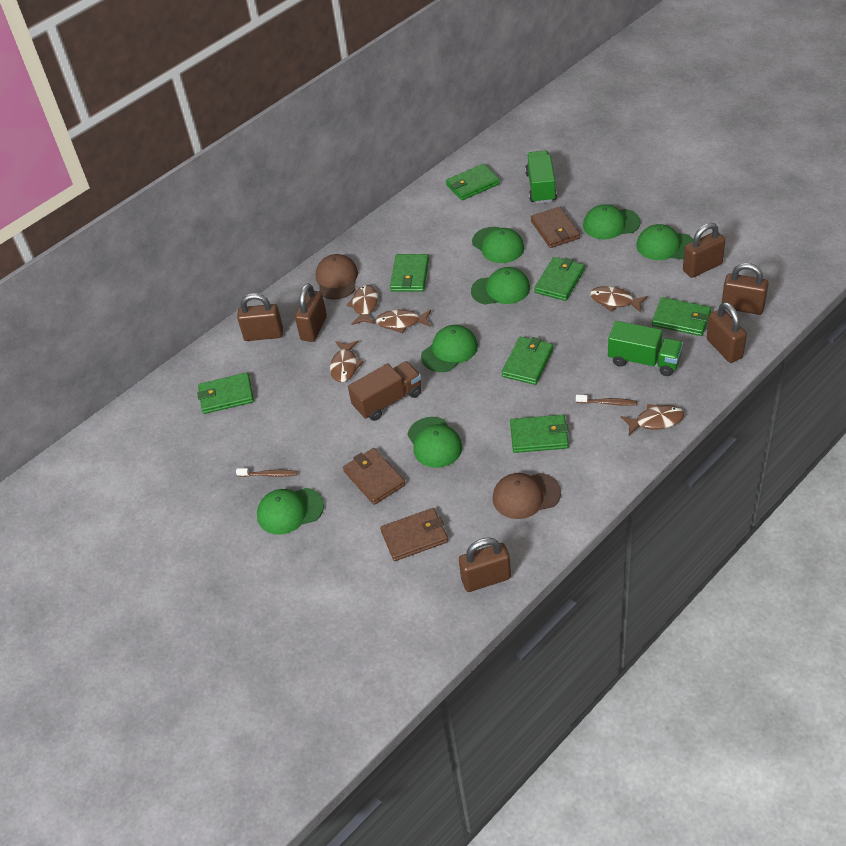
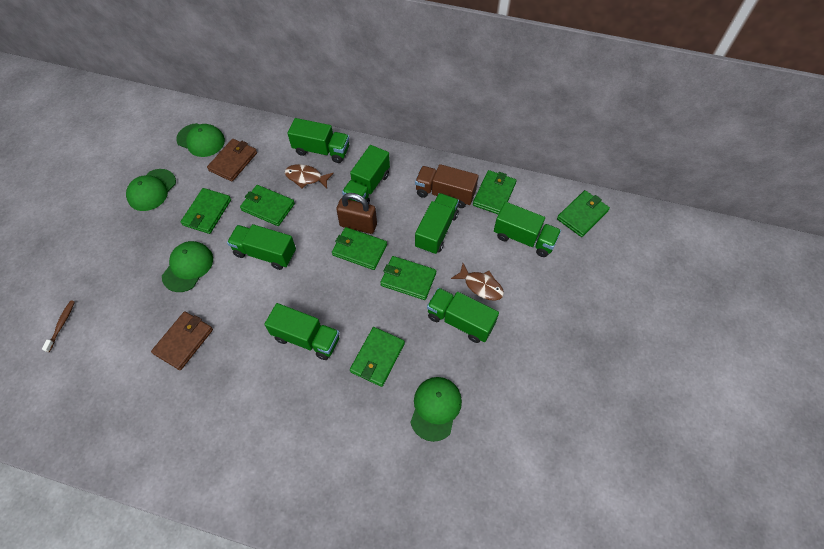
brown cap: 2 -> 0
brown fish: 5 -> 2
brown padlock: 6 -> 1
brown toothbrush: 2 -> 1
brown wallet: 3 -> 2
green cap: 7 -> 4
green truck: 2 -> 7

